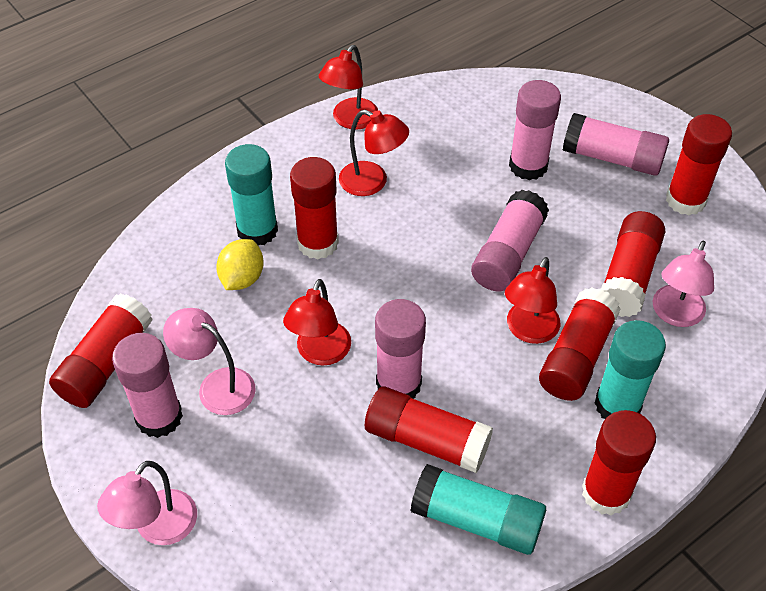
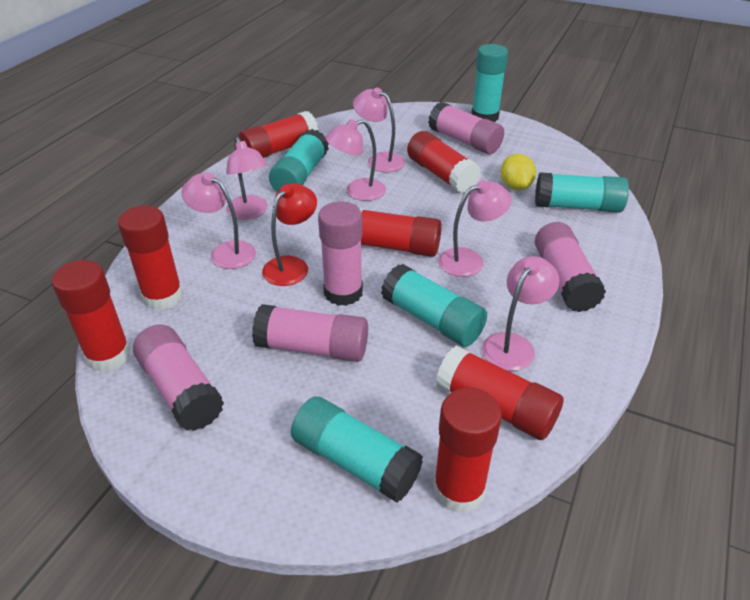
pink lamp: 3 -> 6
red lamp: 4 -> 1
turquoise glue stick: 3 -> 5

